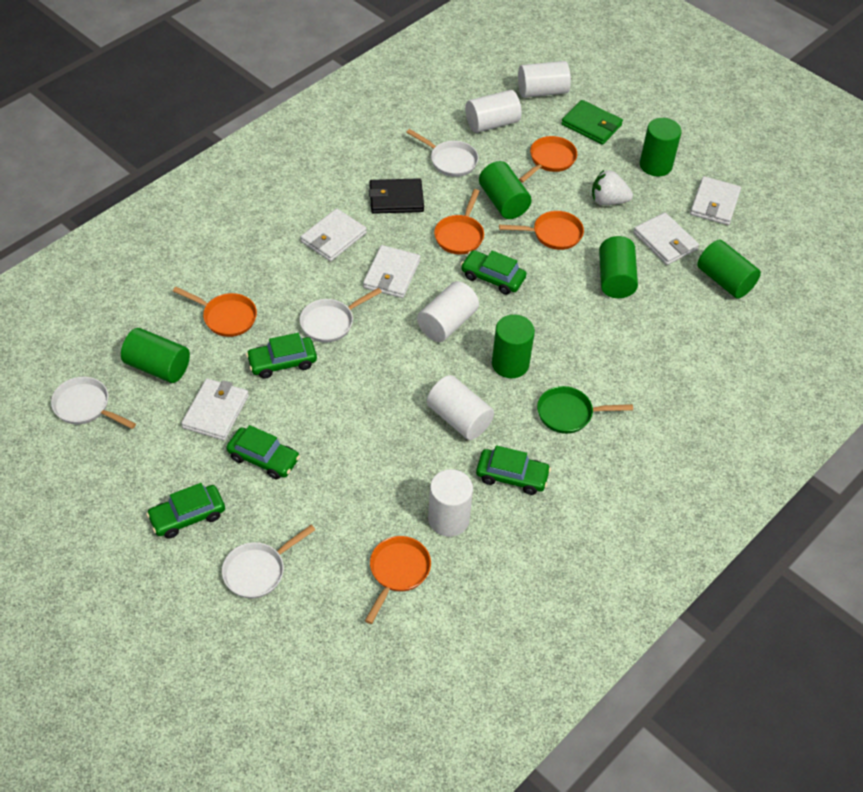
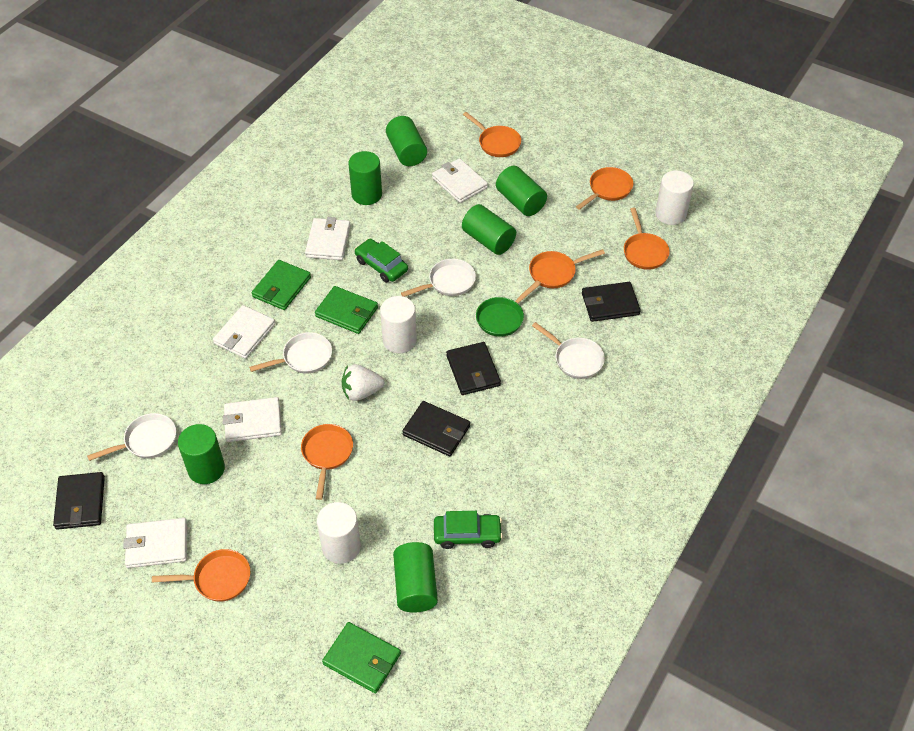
black wallet: 1 -> 4
green car: 5 -> 2
green wallet: 1 -> 3
orange pan: 5 -> 6
white cylinder: 5 -> 3

